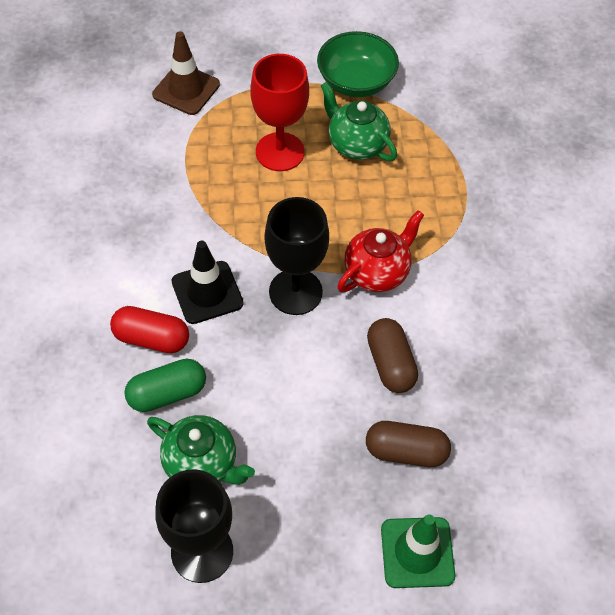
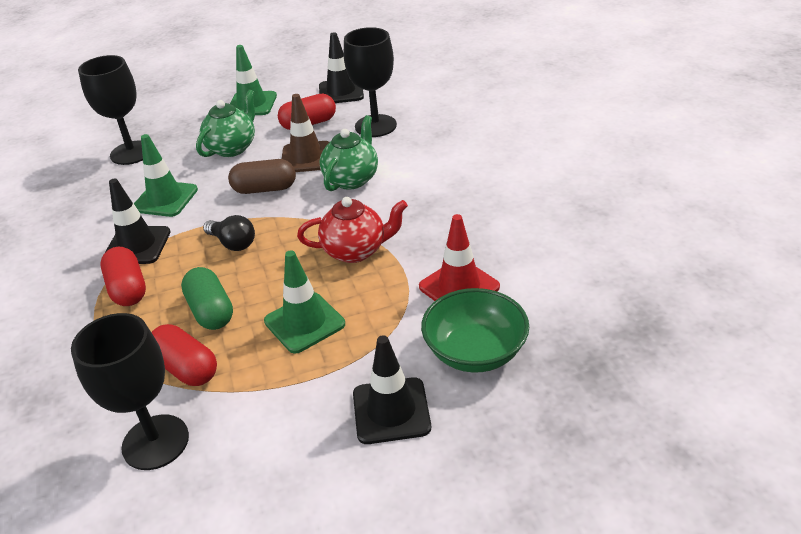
black goblet: 2 -> 3
black light bulb: 0 -> 1
black traffic cone: 1 -> 3
brown capsule: 2 -> 1
green traffic cone: 1 -> 3
red capsule: 1 -> 3
red goblet: 1 -> 0
red traffic cone: 0 -> 1

